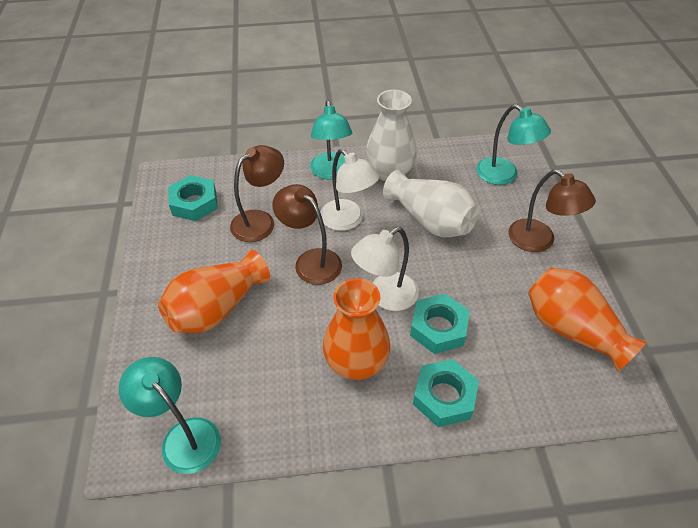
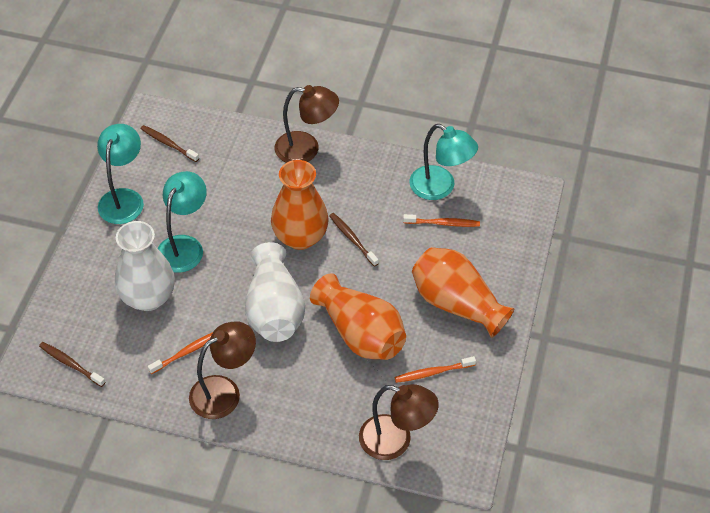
brown toothbrush: 0 -> 3
orange toothbrush: 0 -> 3
turquoise nut: 3 -> 0
white lamp: 2 -> 0

